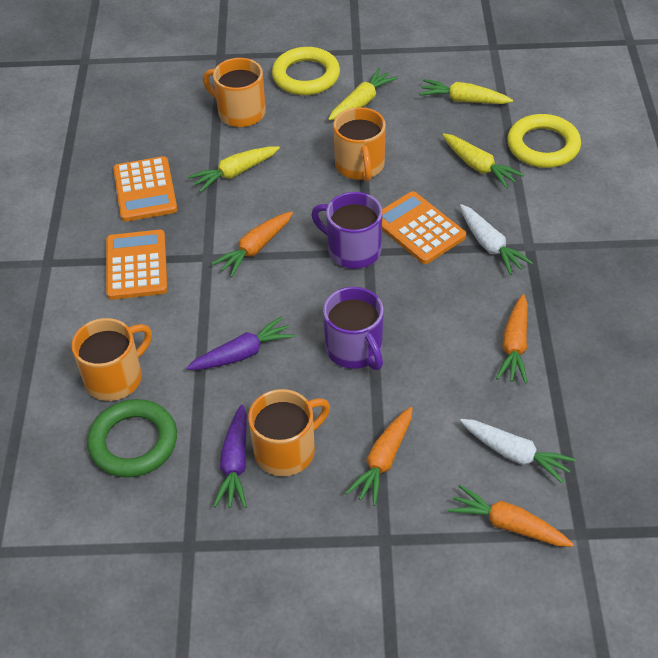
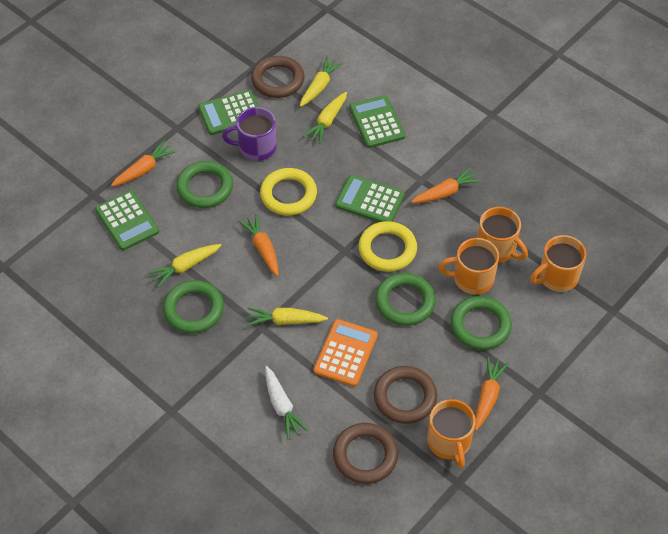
brown ring: 0 -> 3
green calculator: 0 -> 4
green ring: 1 -> 4
orange calculator: 3 -> 1
purple carrot: 2 -> 0
purple mug: 2 -> 1
white carrot: 2 -> 1

